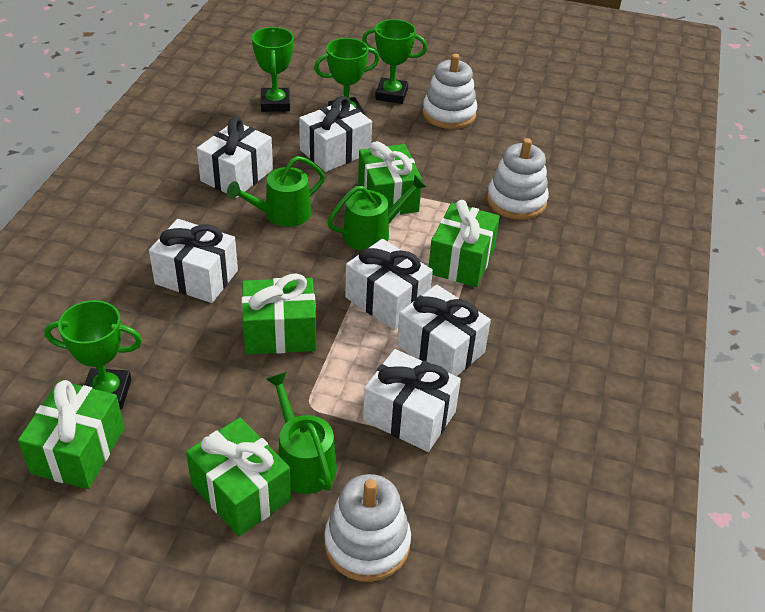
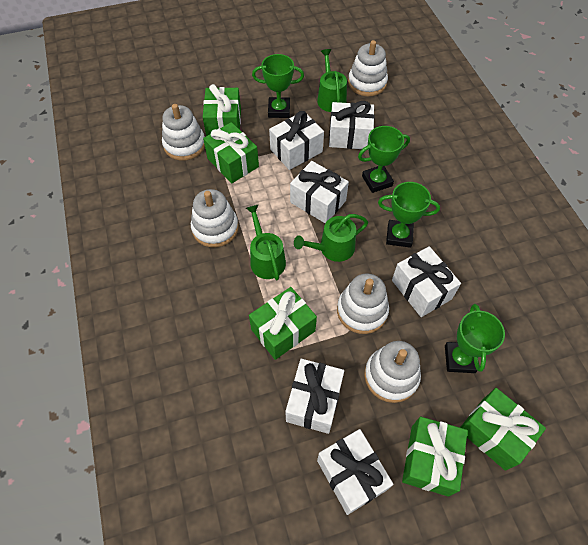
white stacking toy: 3 -> 5

